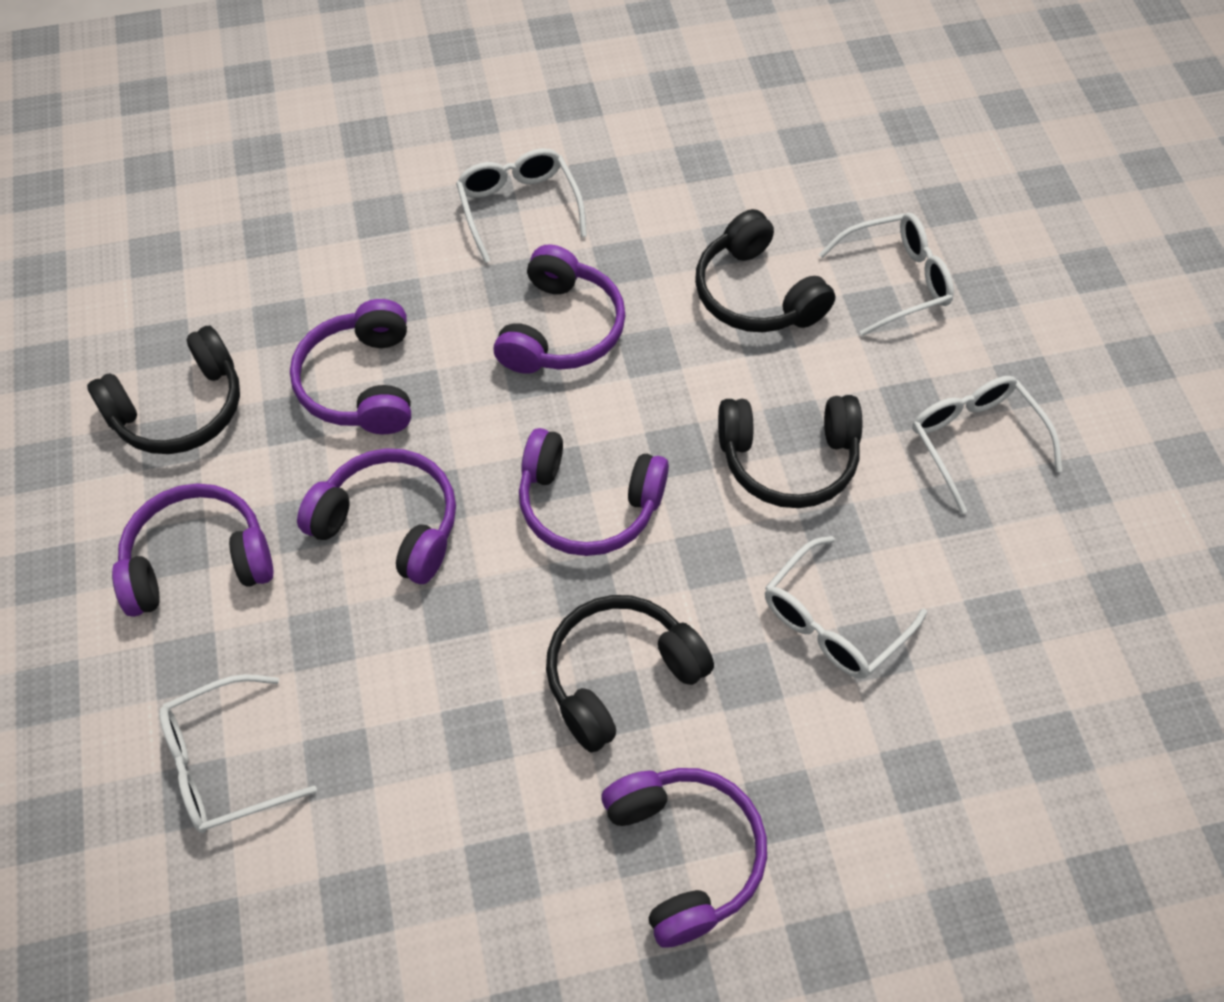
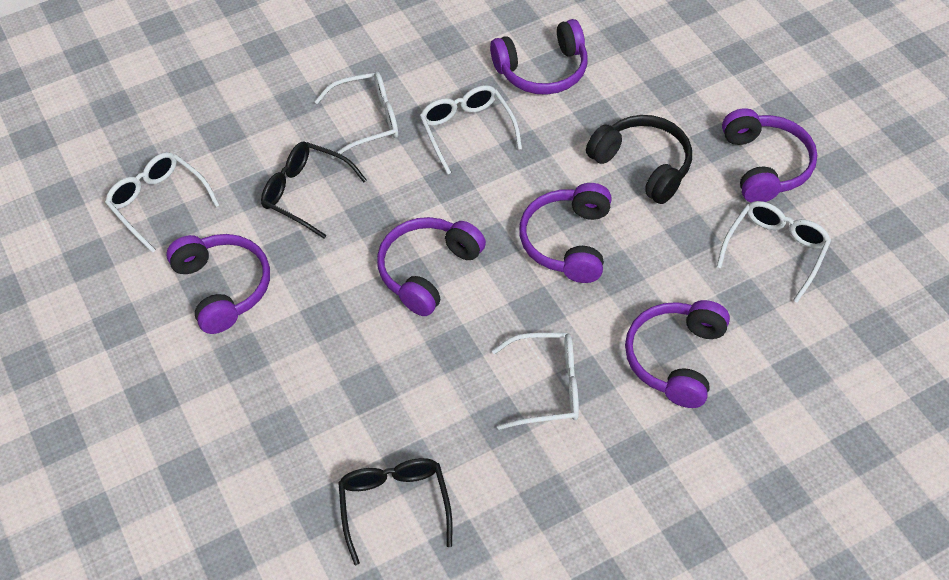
black glasses: 0 -> 2
black headphones: 4 -> 1

